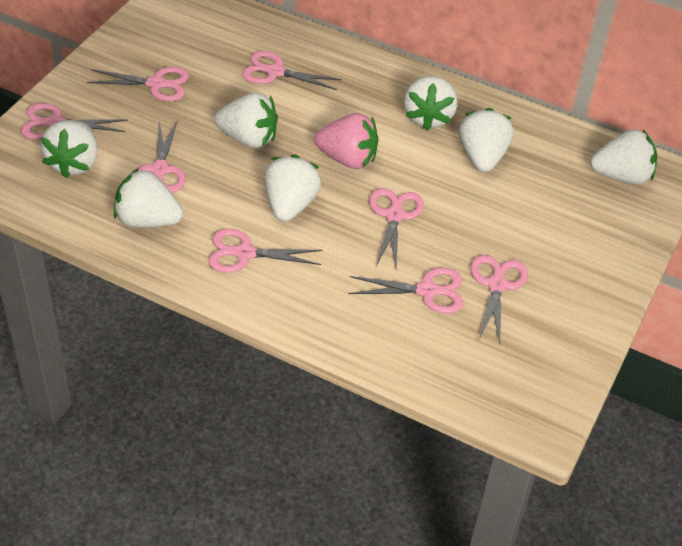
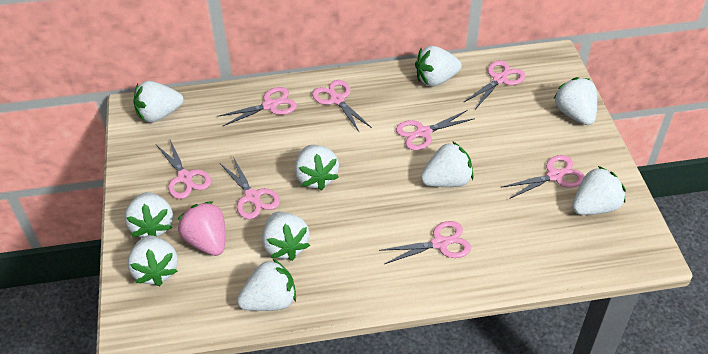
white strawberry: 7 -> 10

